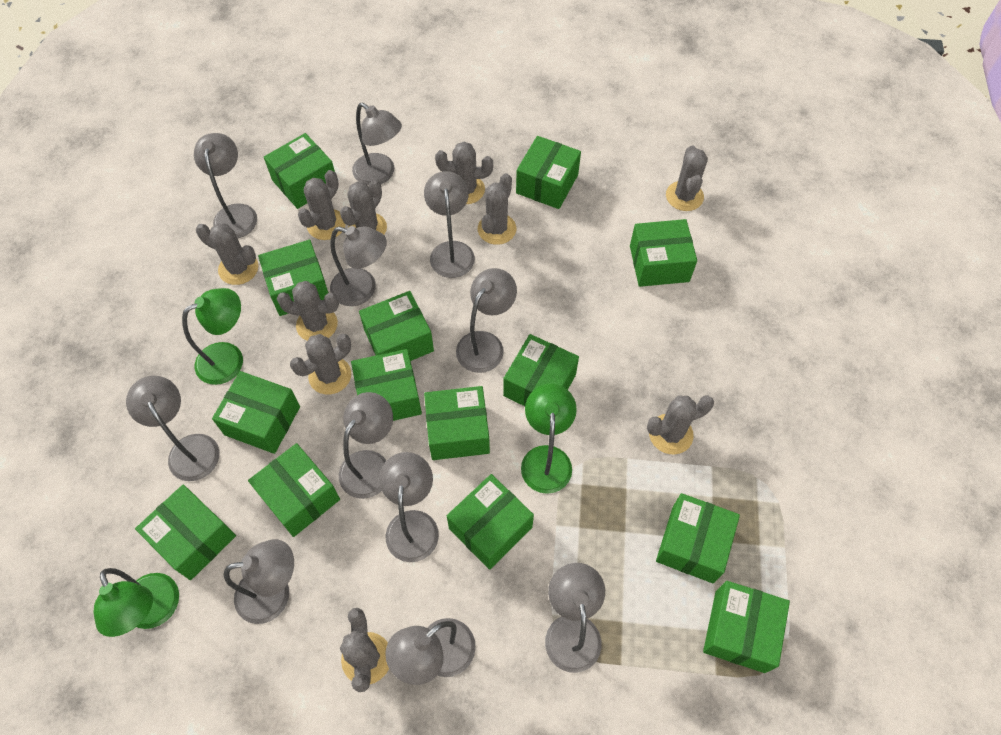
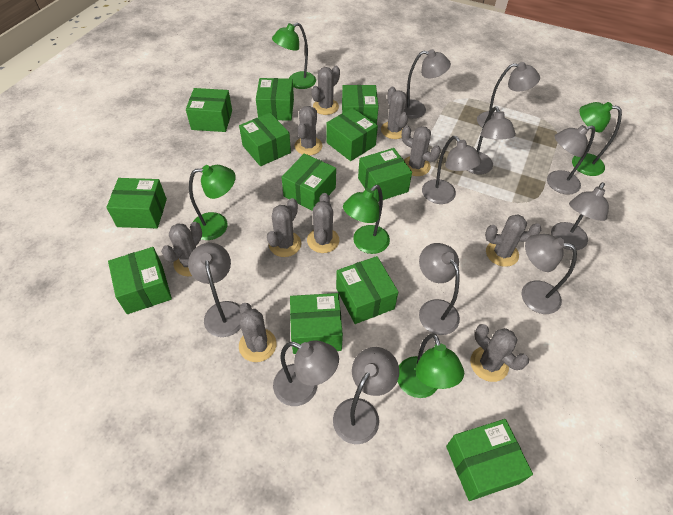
green box: 14 -> 12
green lamp: 3 -> 5

